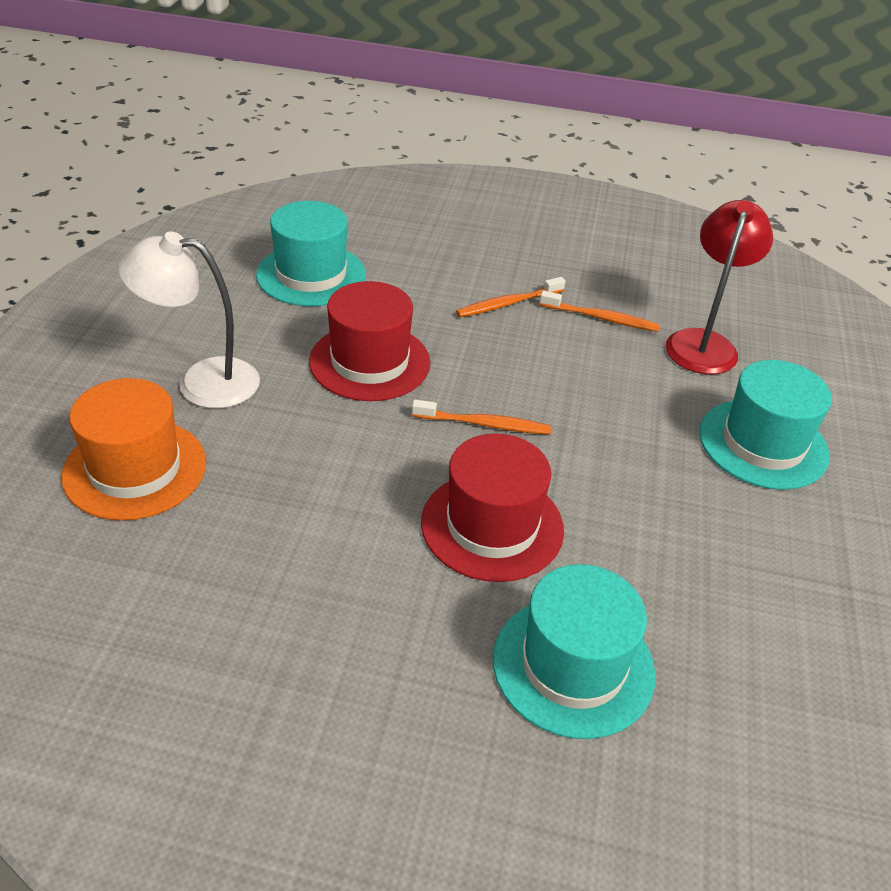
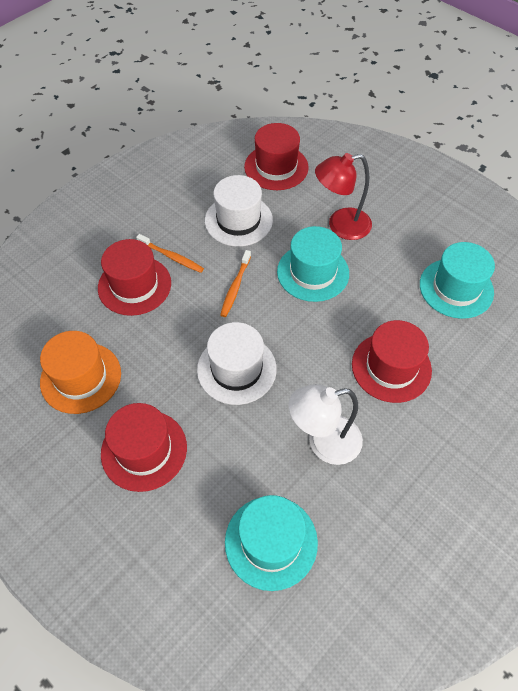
orange toothbrush: 3 -> 2
red hat: 2 -> 4
white hat: 0 -> 2

